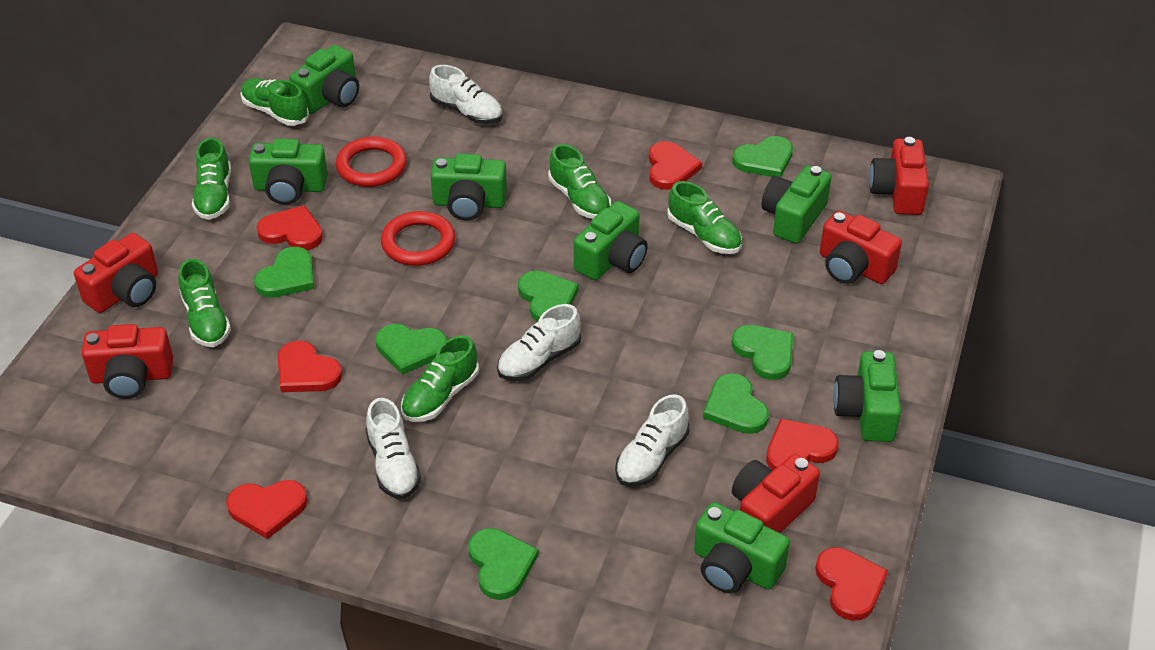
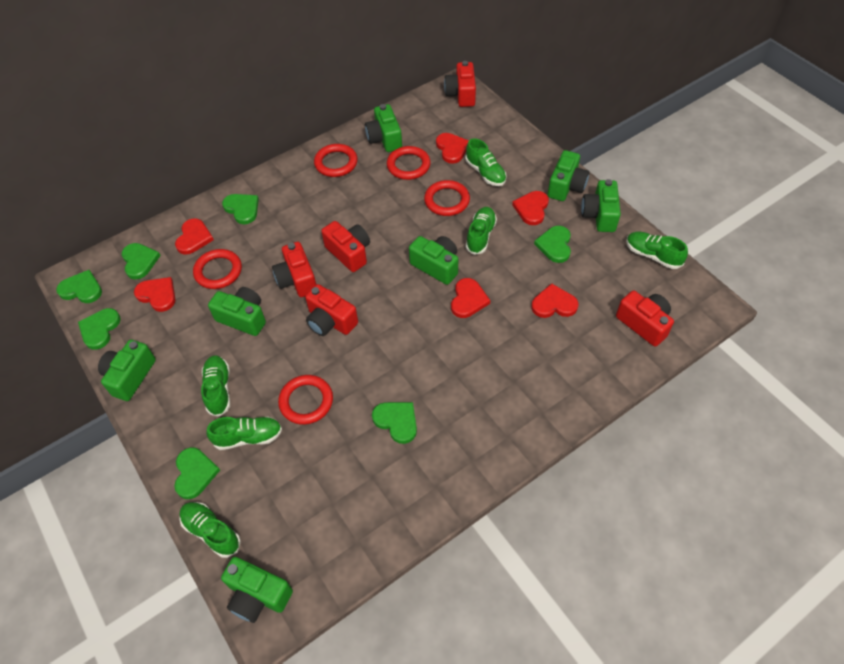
red ring: 2 -> 5
white shoe: 4 -> 0

